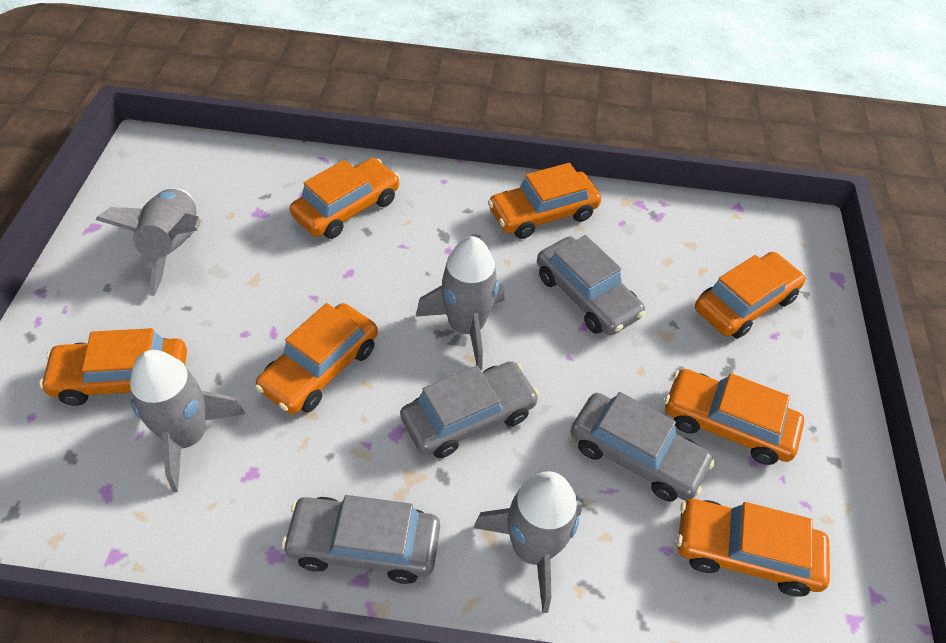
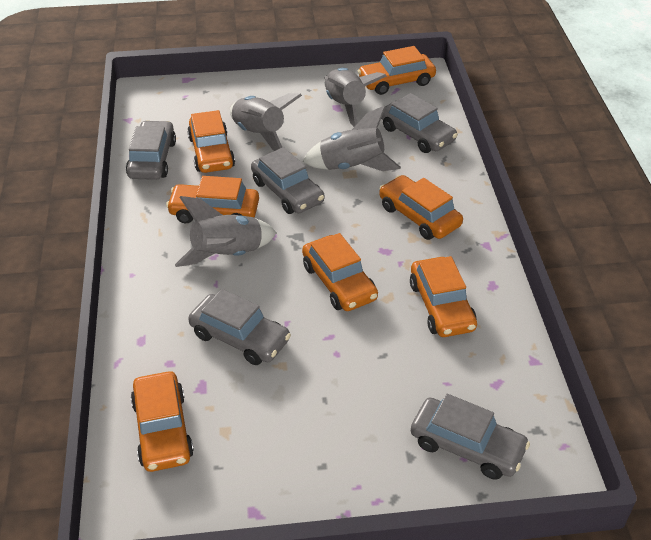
grey car: 4 -> 5

